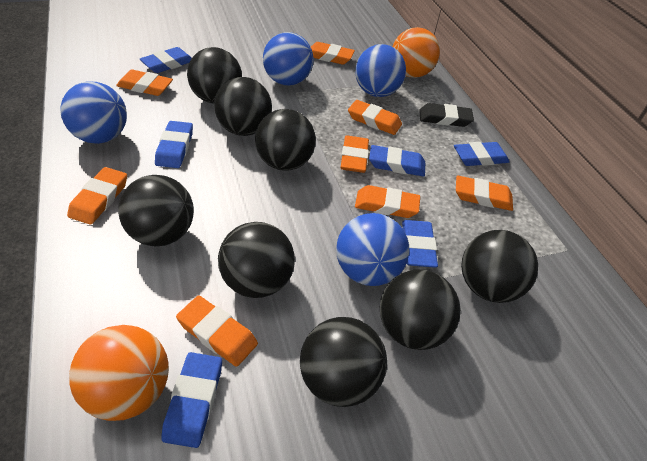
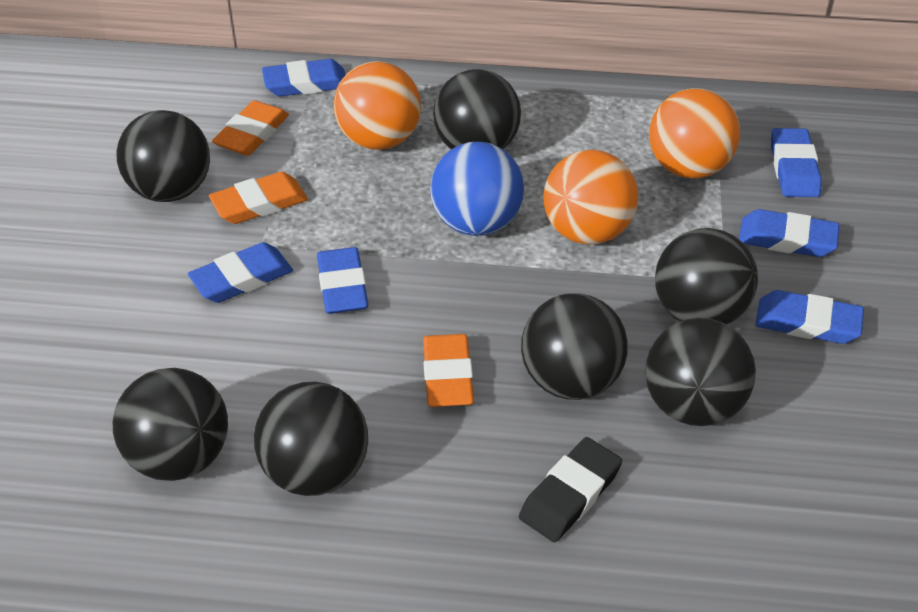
black ball: 8 -> 7
blue ball: 4 -> 1
orange ball: 2 -> 3
orange eraser: 8 -> 3

